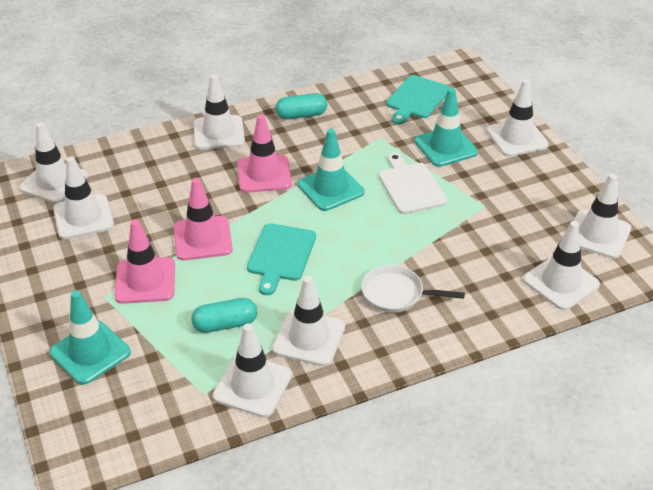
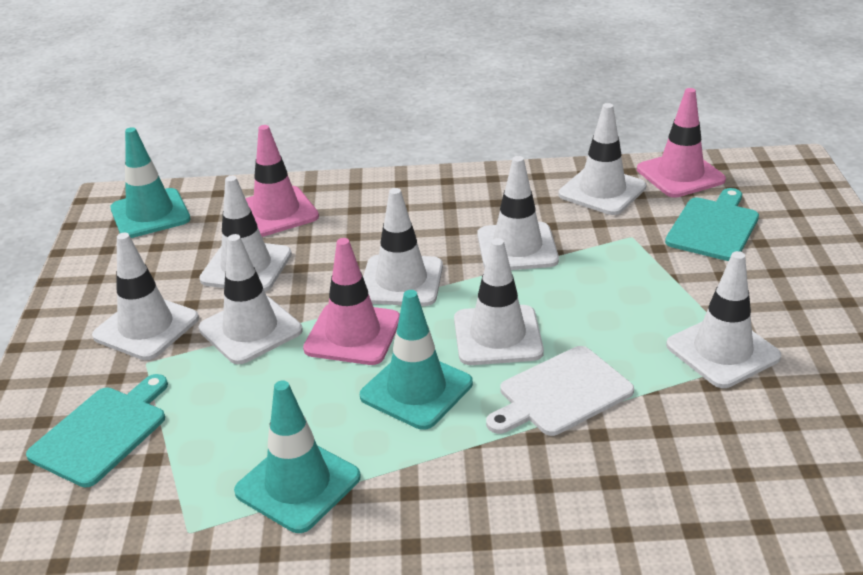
turquoise capsule: 2 -> 0
white pan: 1 -> 0

